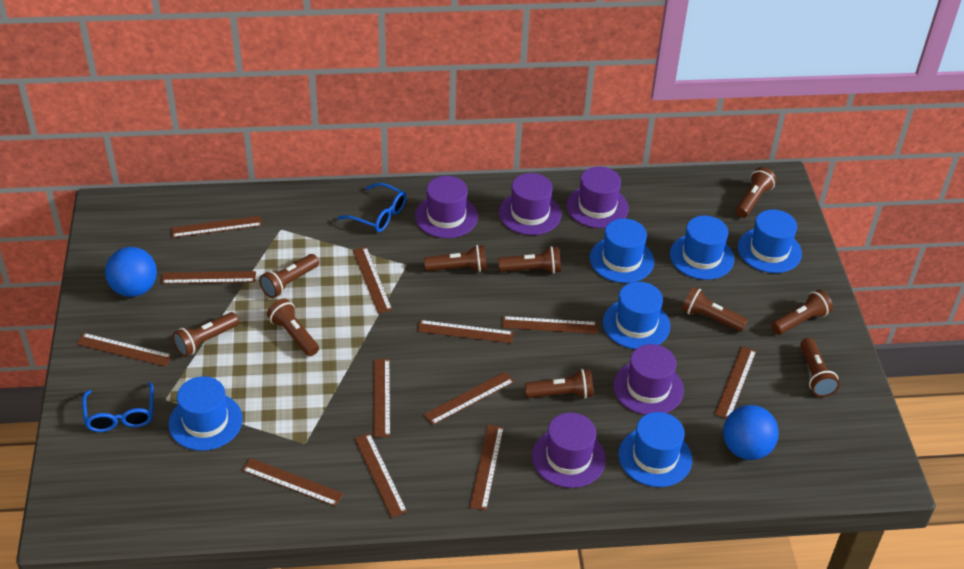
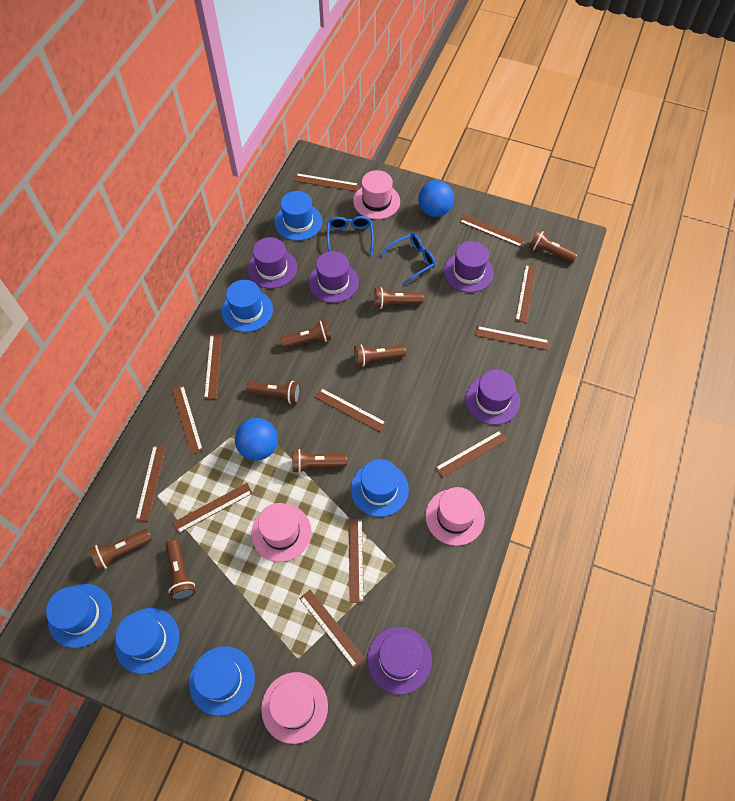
brown flashlight: 10 -> 8
pink hat: 0 -> 4

